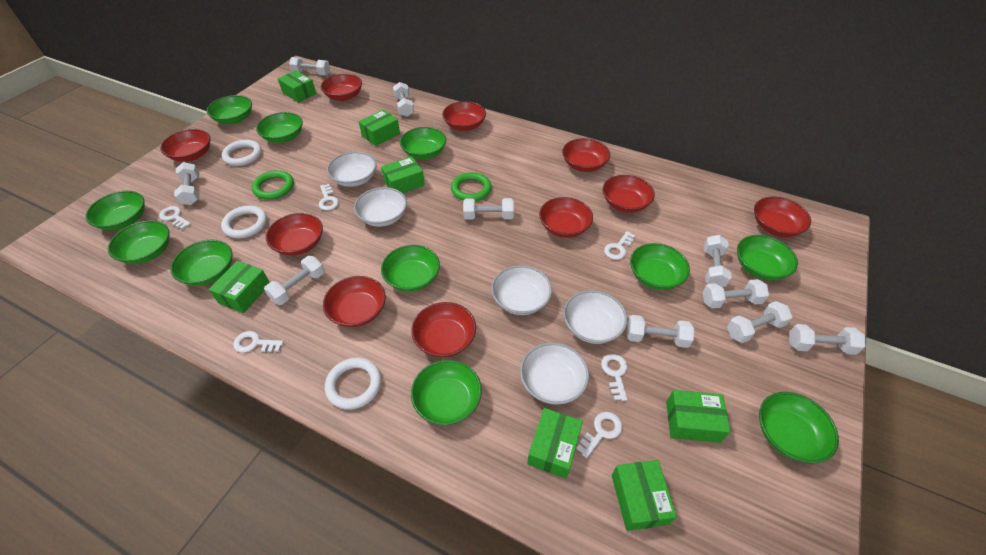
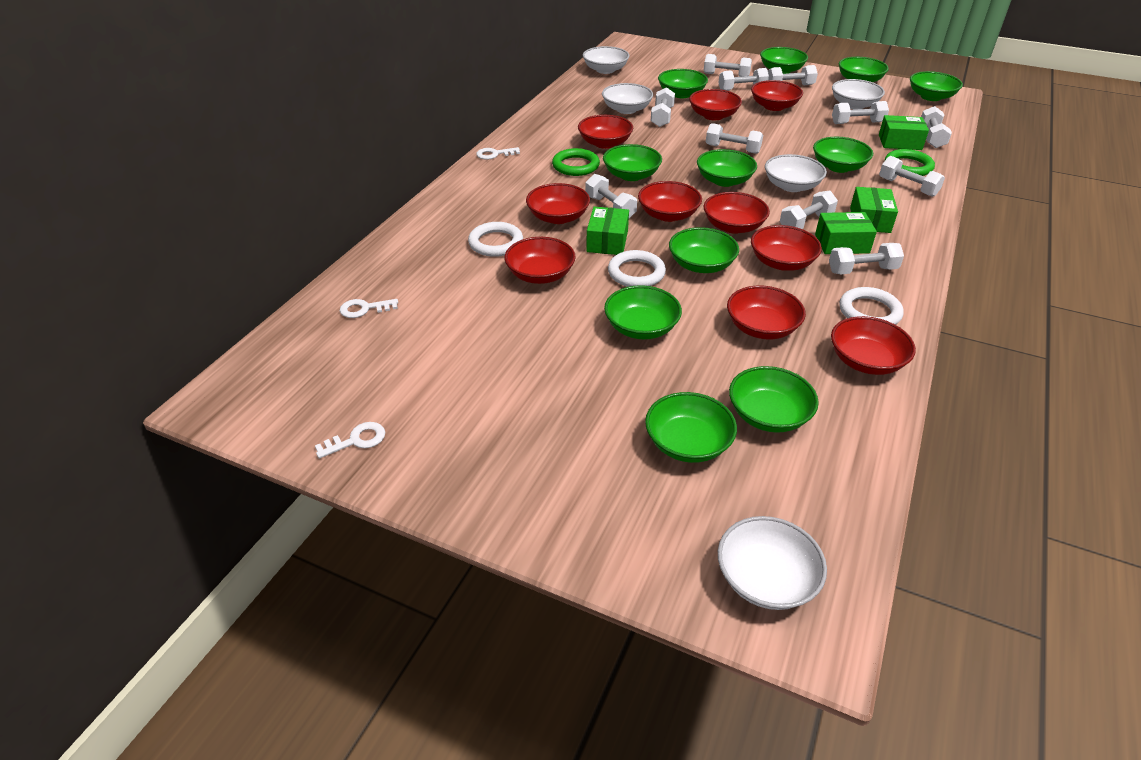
green box: 7 -> 4
white dumbbell: 10 -> 11
white key: 6 -> 3

